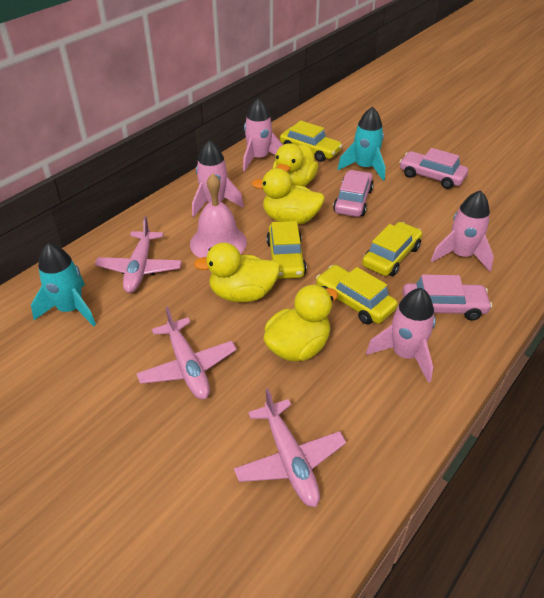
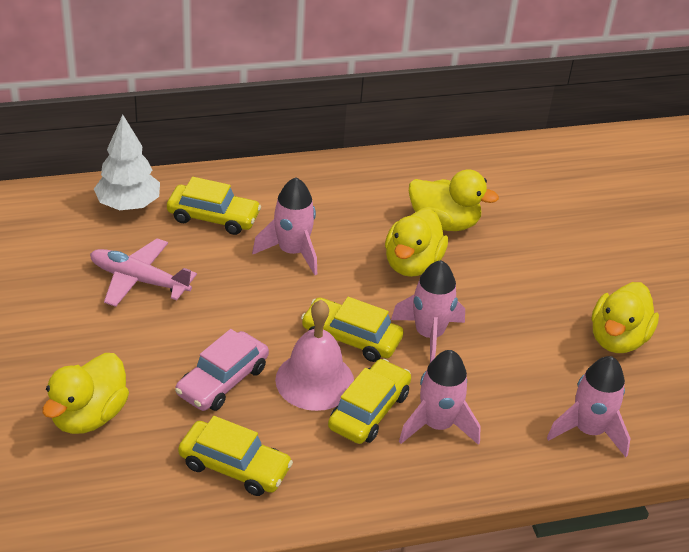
pink car: 3 -> 1
pink plane: 3 -> 1
turquoise rocket: 2 -> 0
white tree: 0 -> 1

